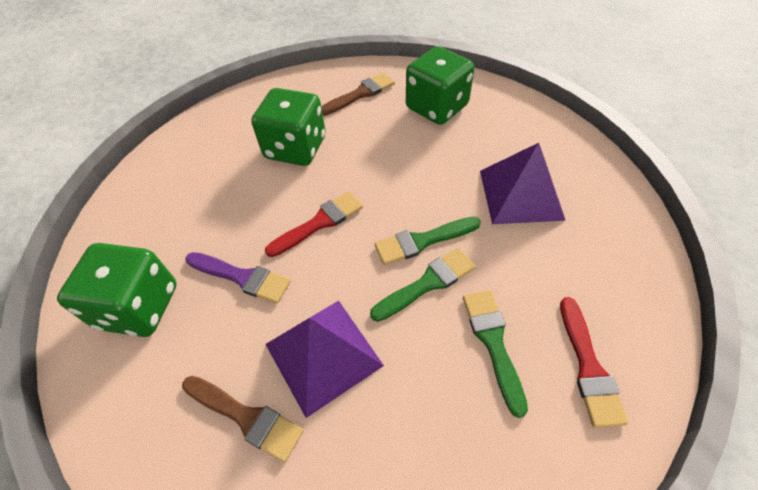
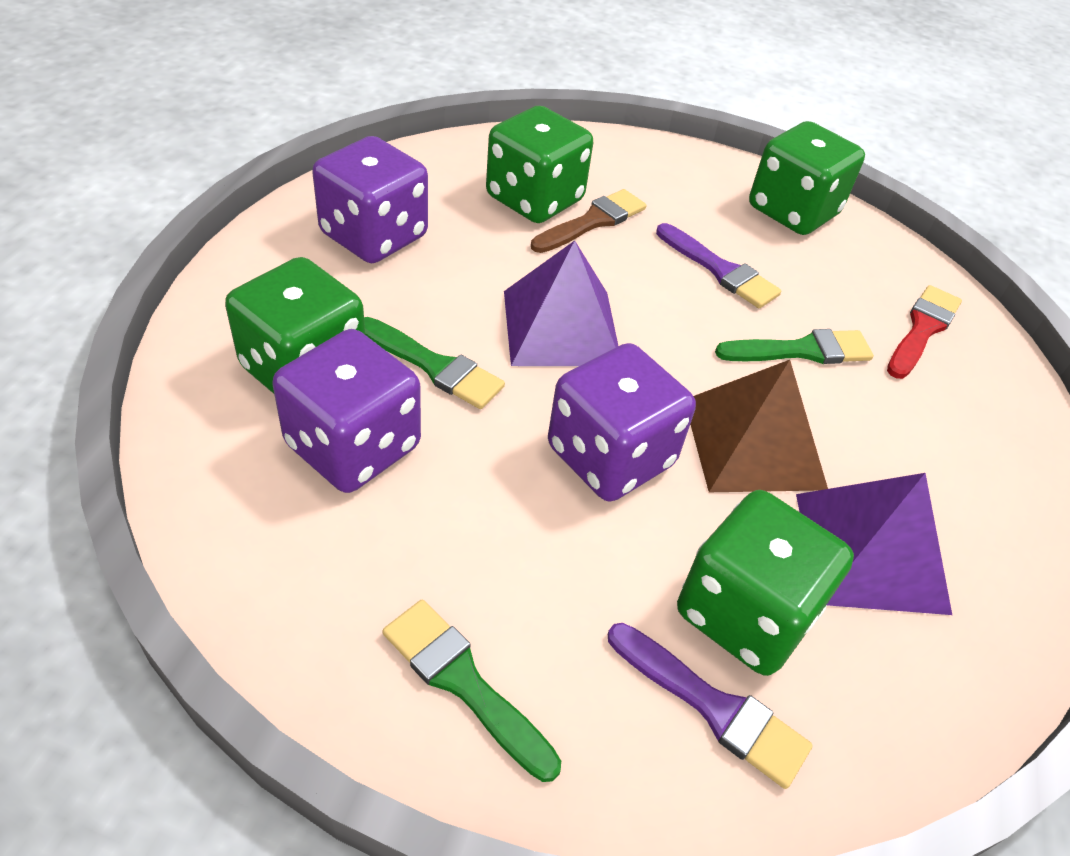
brown brush: 2 -> 1
brown pyramid: 0 -> 1
green dice: 3 -> 4
purple brush: 1 -> 2
purple dice: 0 -> 3
red brush: 2 -> 1

